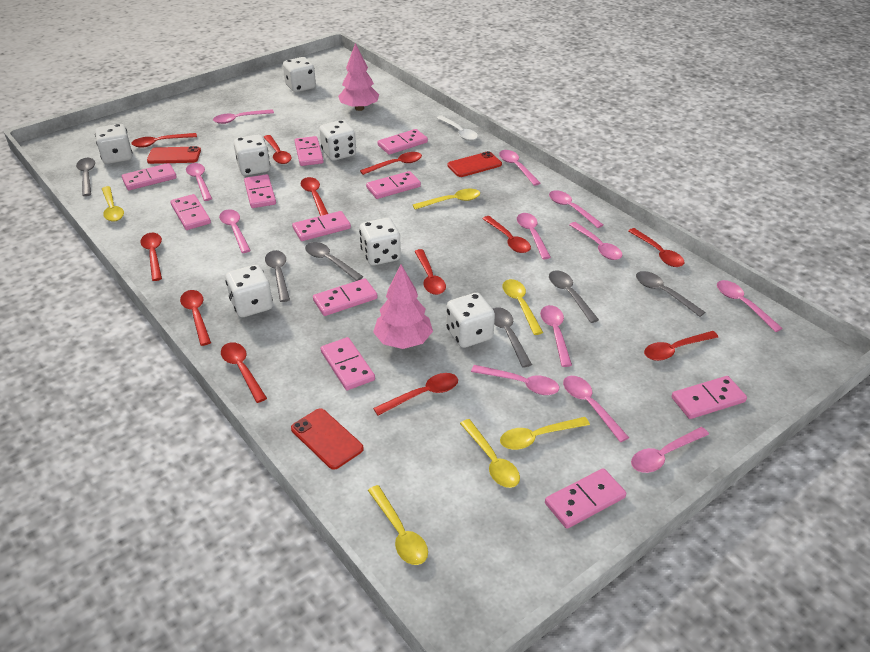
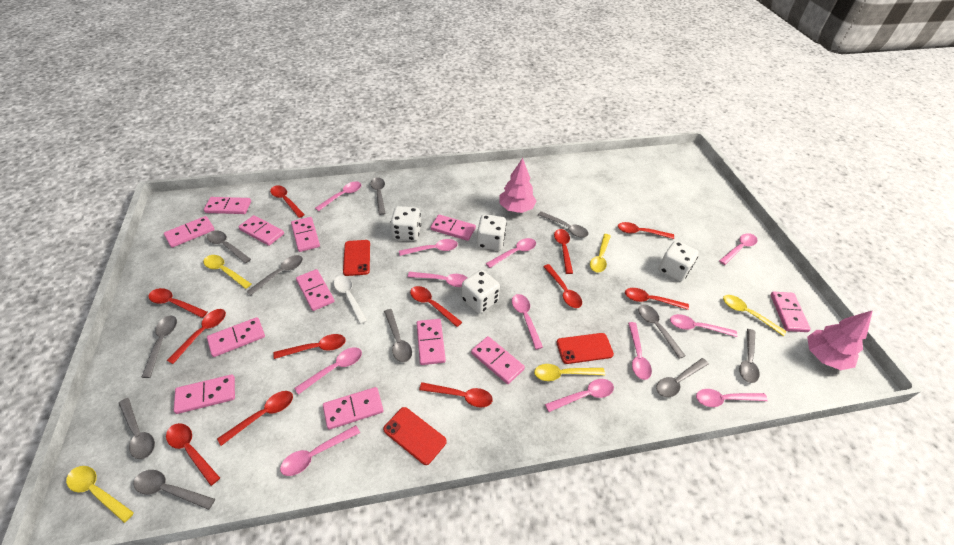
grey spoon: 6 -> 11
pink domino: 11 -> 12
white dice: 7 -> 4
yellow spoon: 6 -> 5

